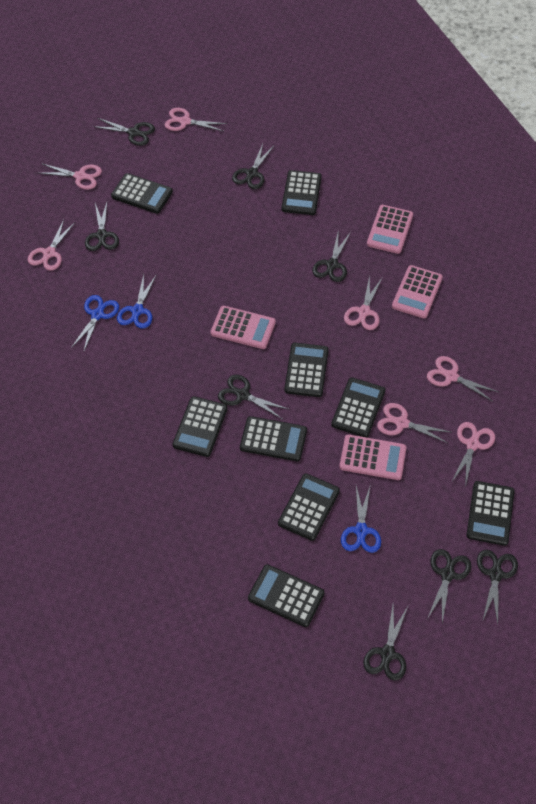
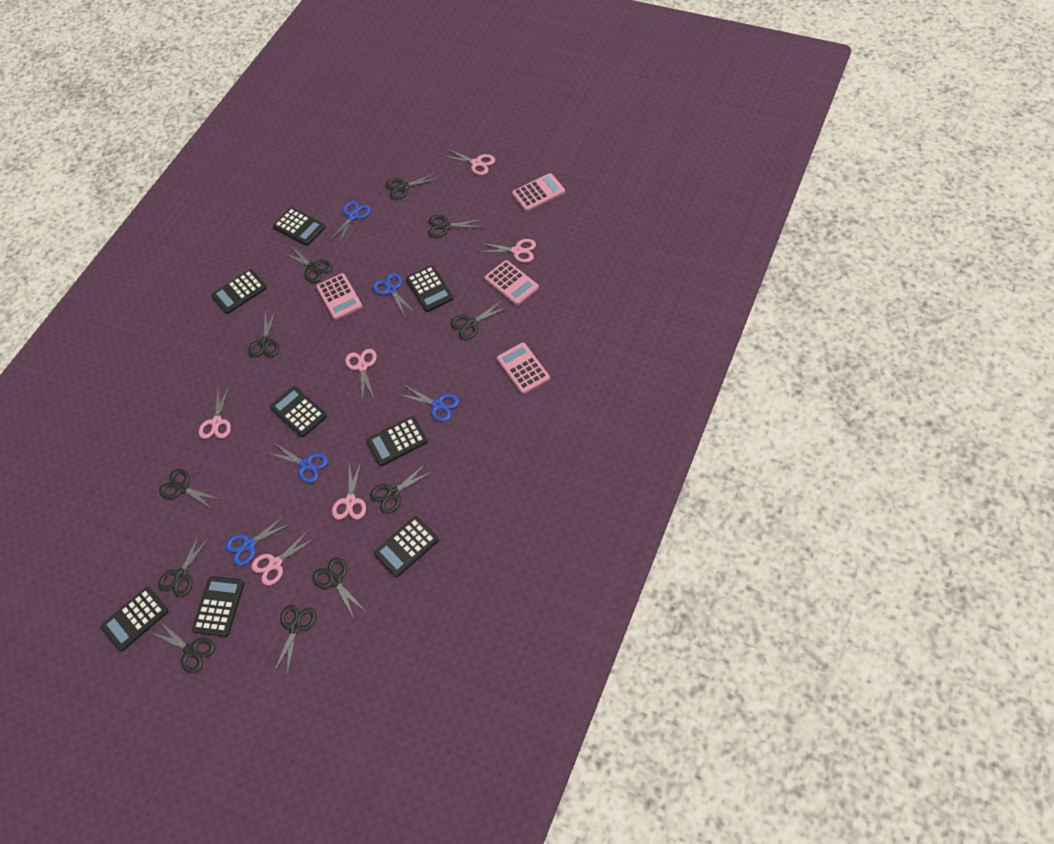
black calculator: 9 -> 8
black scissors: 8 -> 11
blue scissors: 3 -> 5
pink scissors: 7 -> 6

